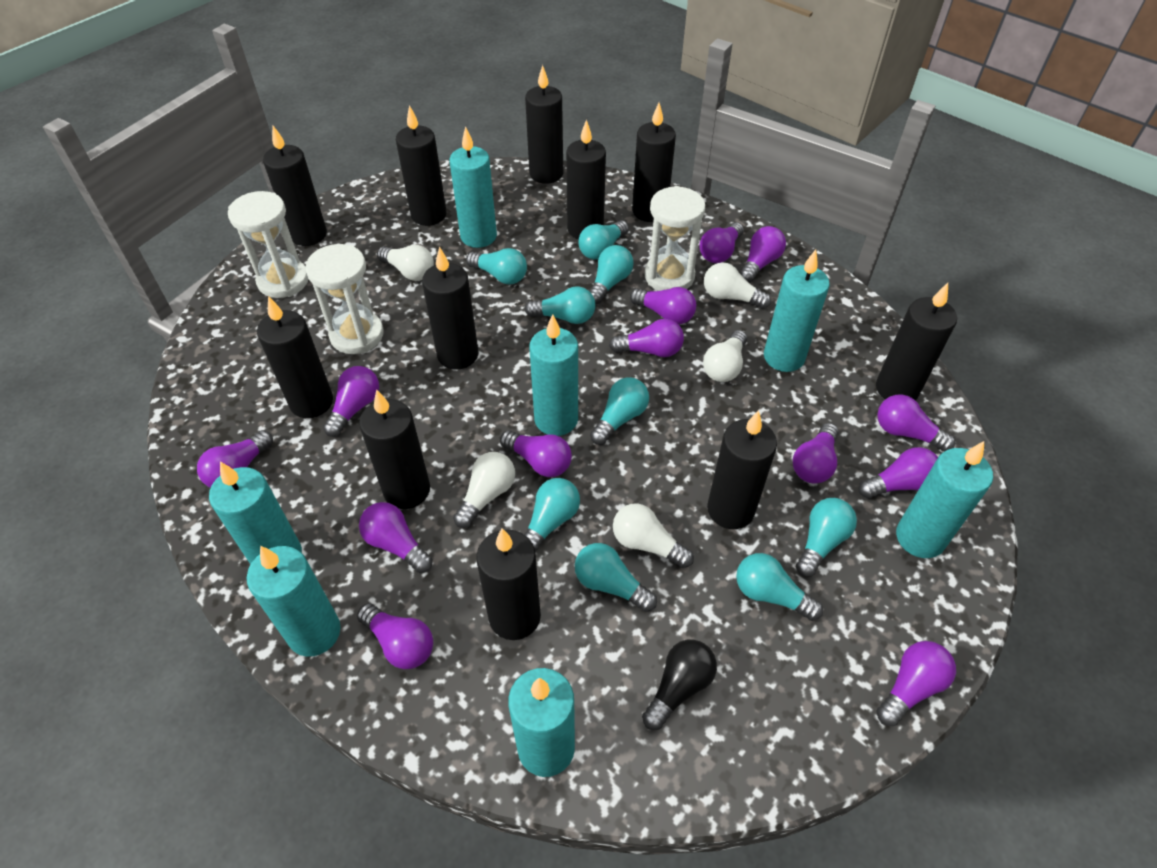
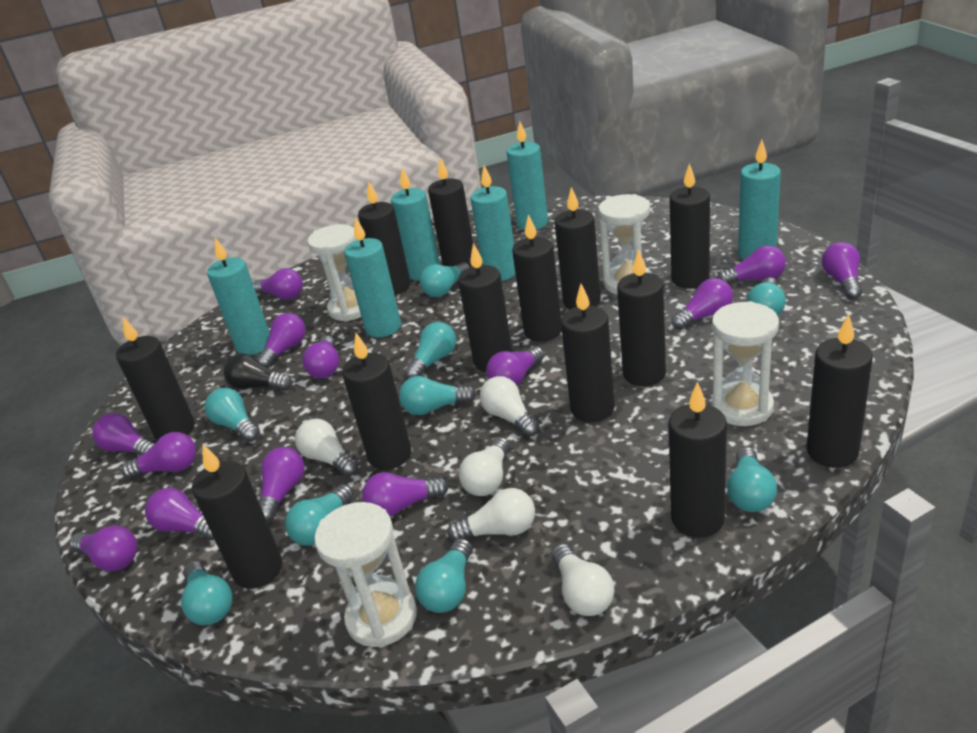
black candle: 11 -> 13
turquoise candle: 7 -> 6
white hourglass: 3 -> 4

